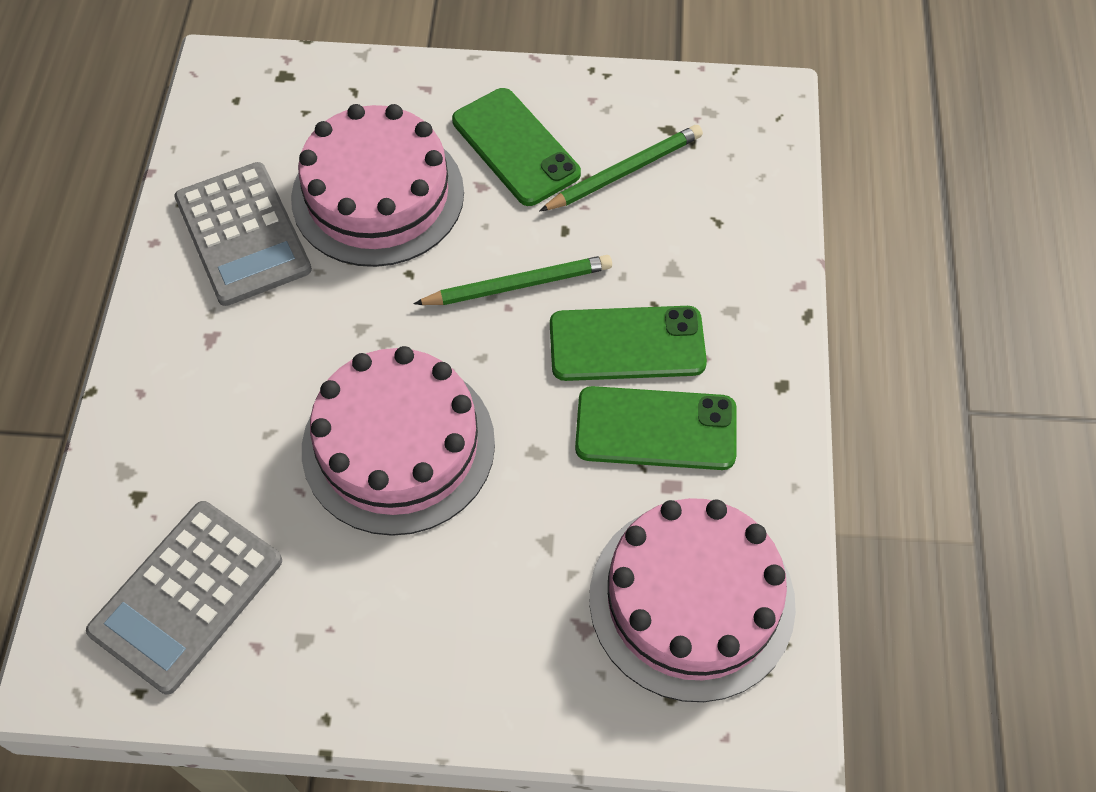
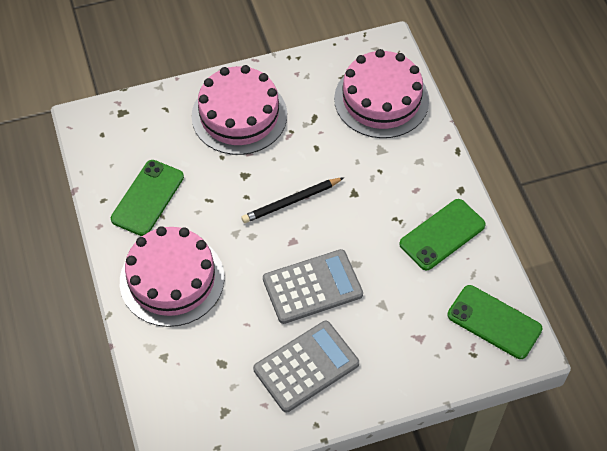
black pencil: 0 -> 1
green pencil: 2 -> 0

